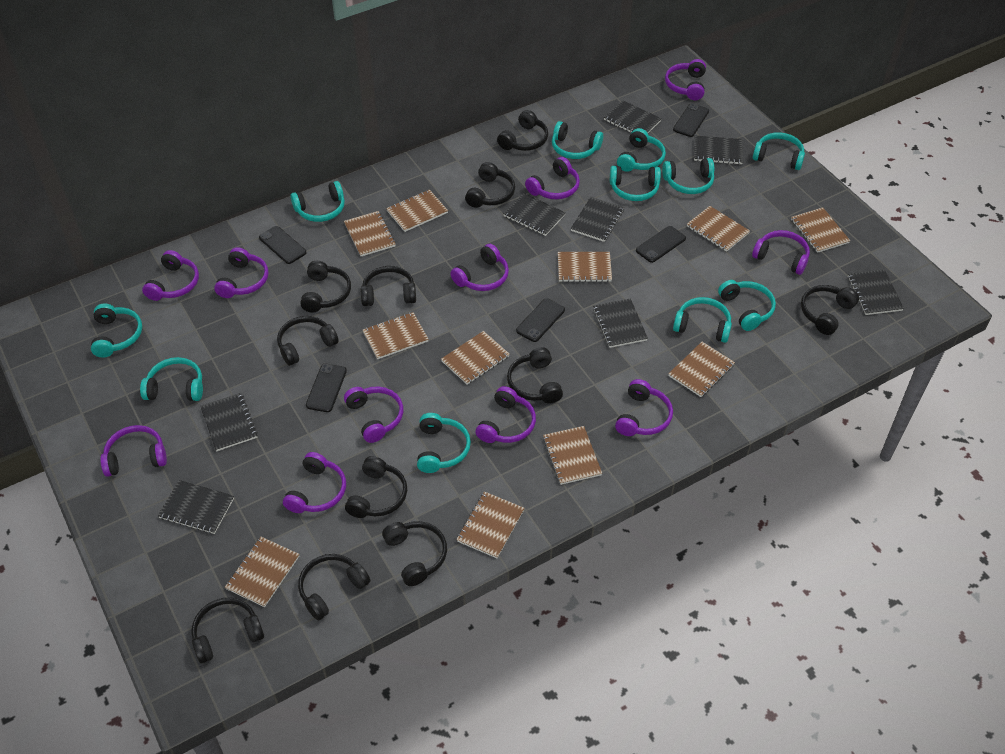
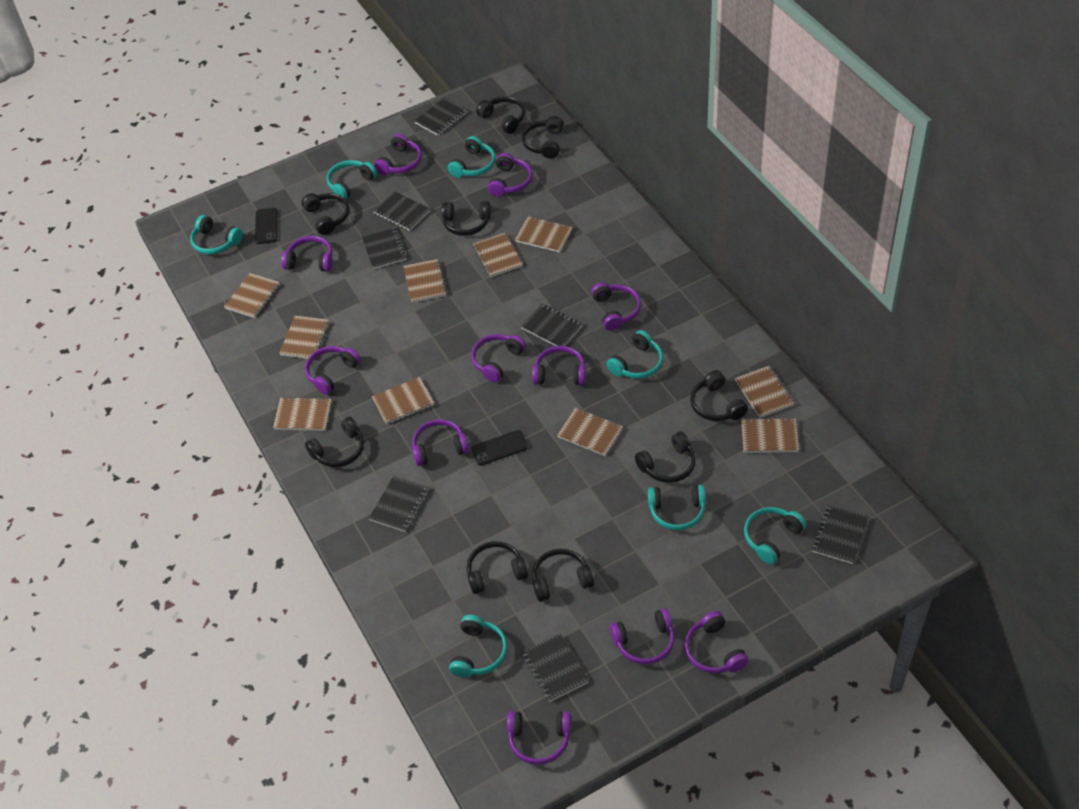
black headphones: 11 -> 9
black notebook: 8 -> 7
black phone: 5 -> 2
brown notebook: 11 -> 10
turquoise headphones: 11 -> 7

